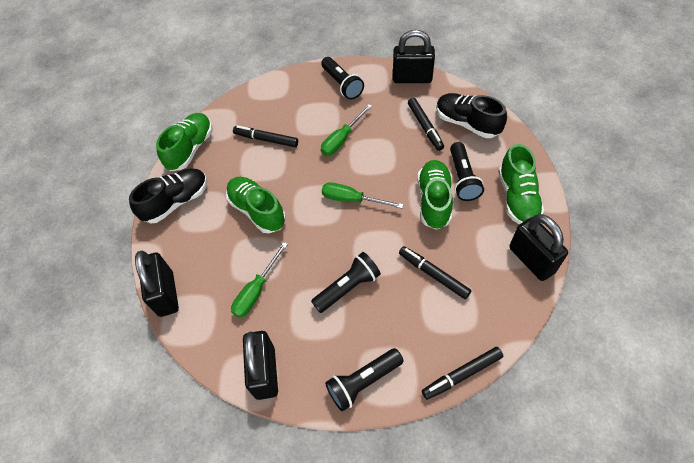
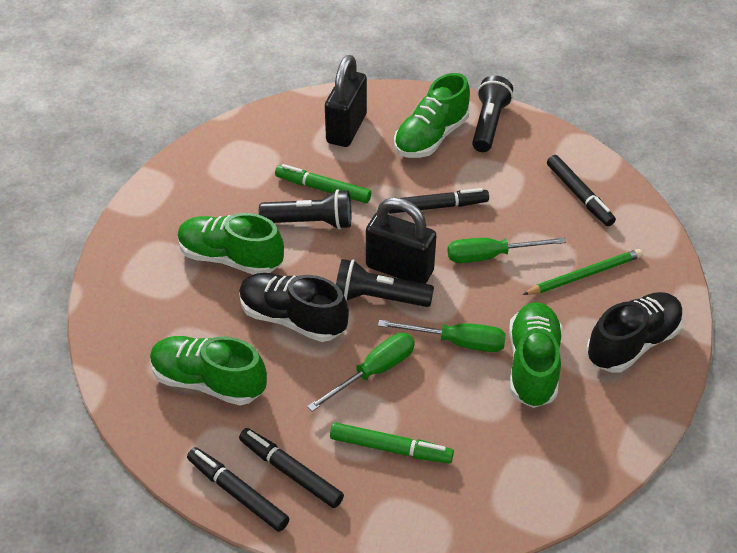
black flashlight: 4 -> 3
black padlock: 4 -> 2
green marker: 0 -> 2
green pencil: 0 -> 1

